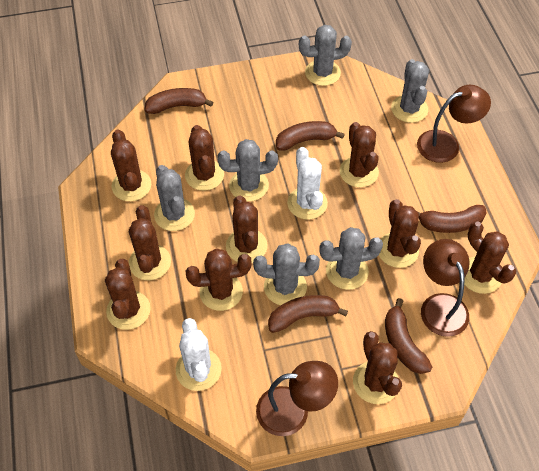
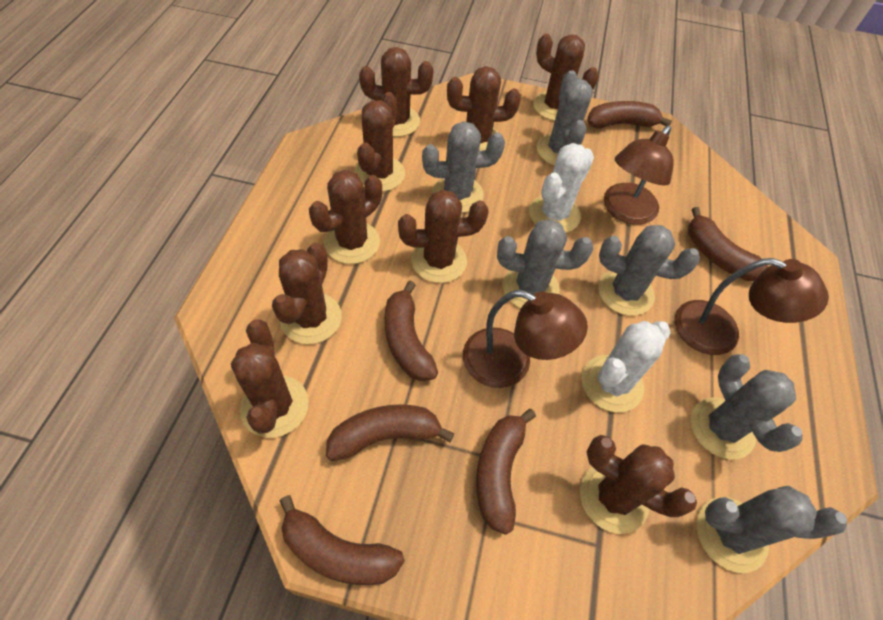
brown banana: 5 -> 6
brown cactus: 10 -> 9

